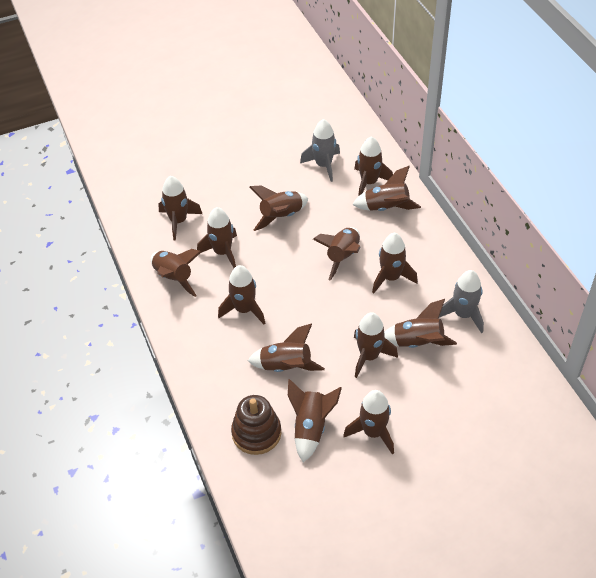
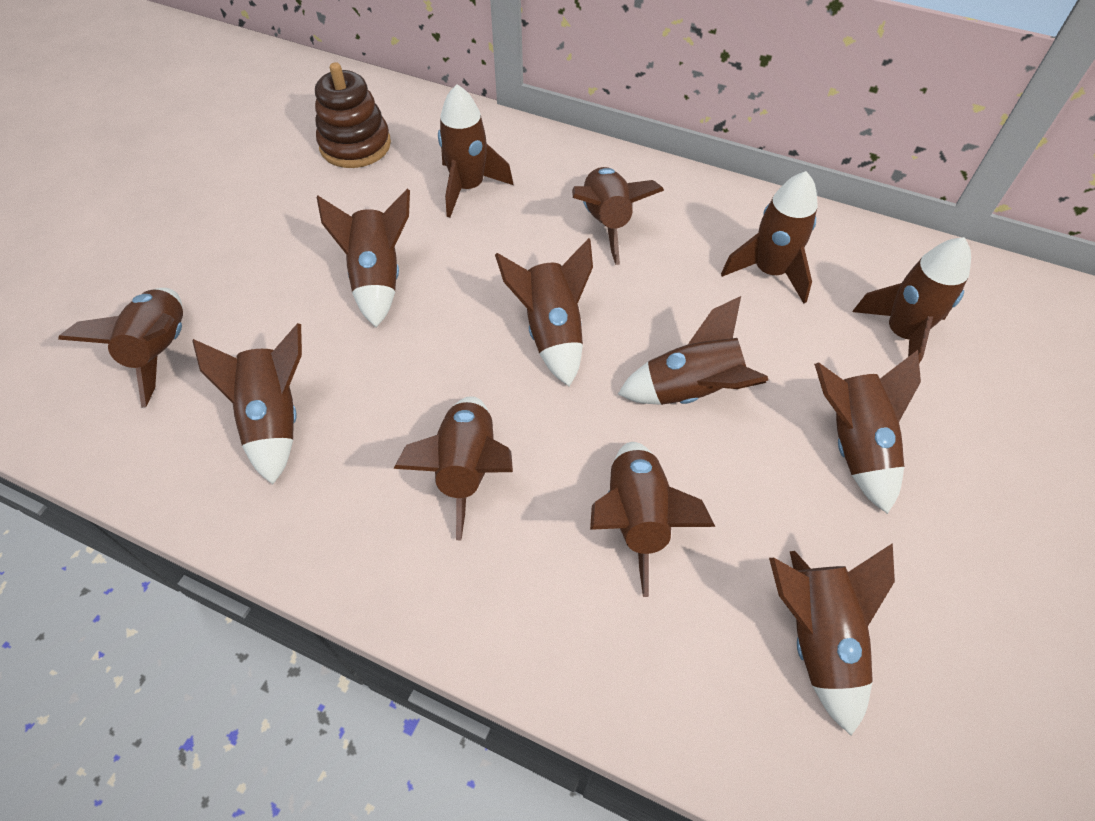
brown rocket: 14 -> 13
grey rocket: 2 -> 0

